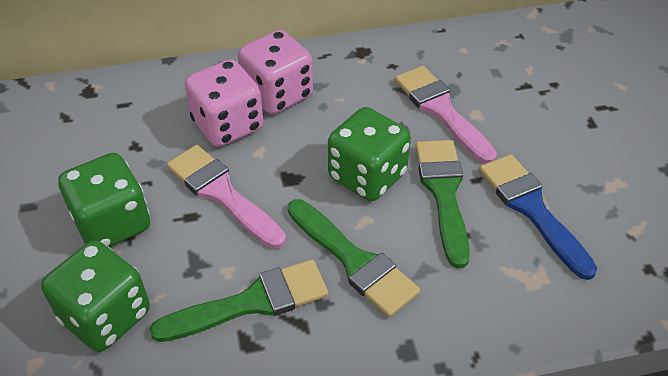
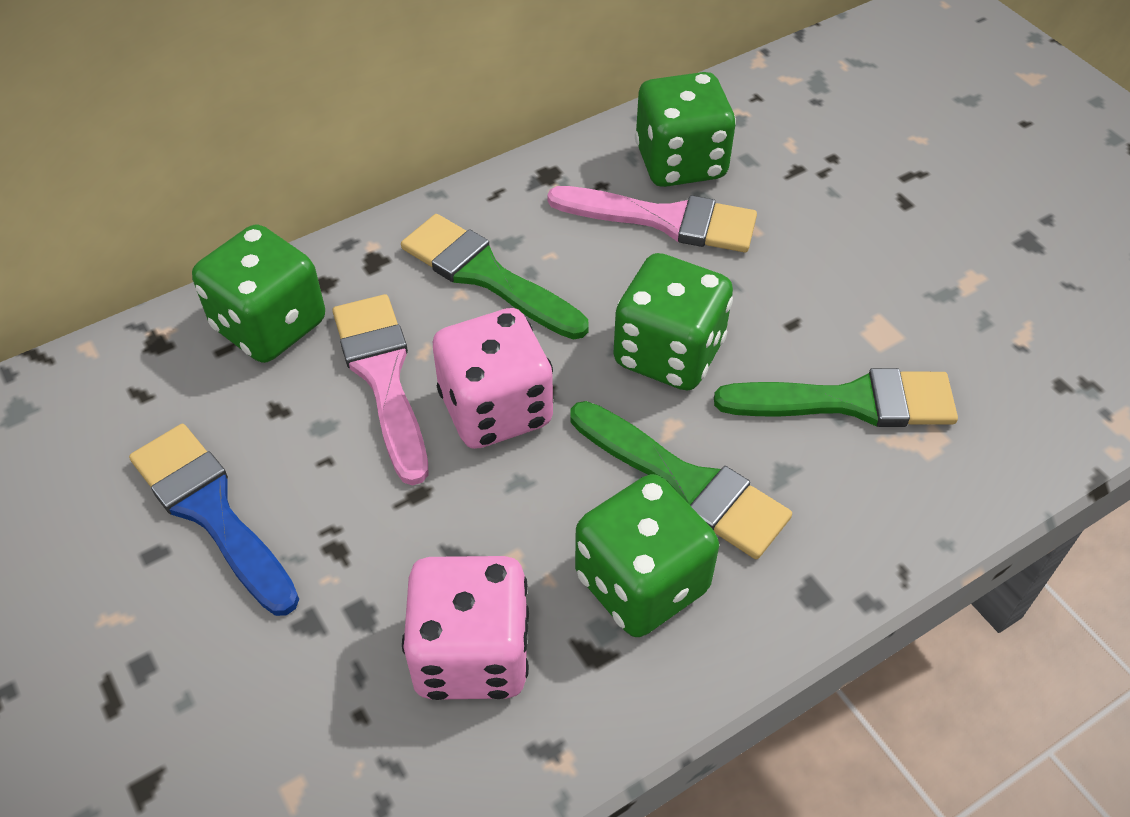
green dice: 3 -> 4

